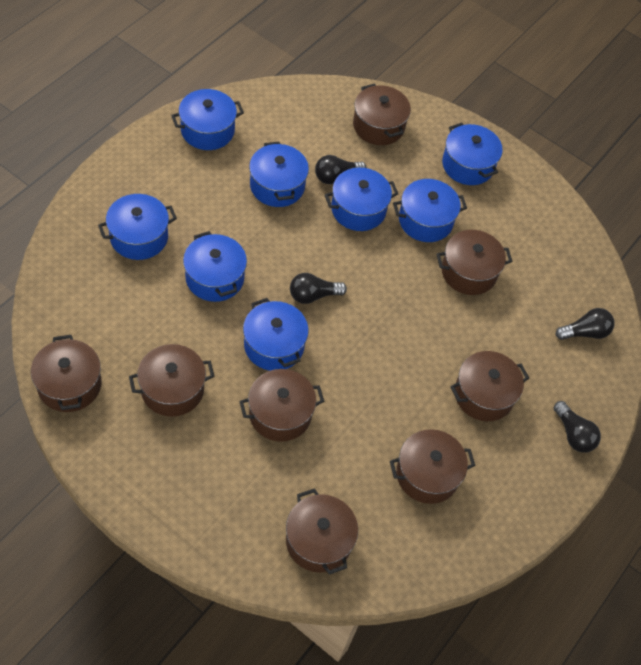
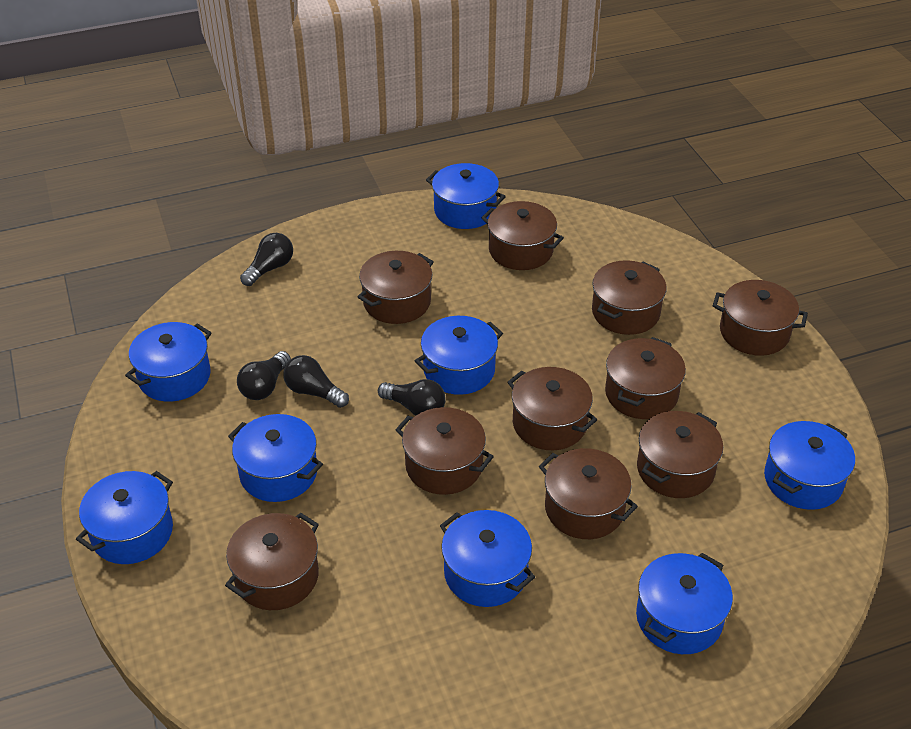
brown pot: 8 -> 10

